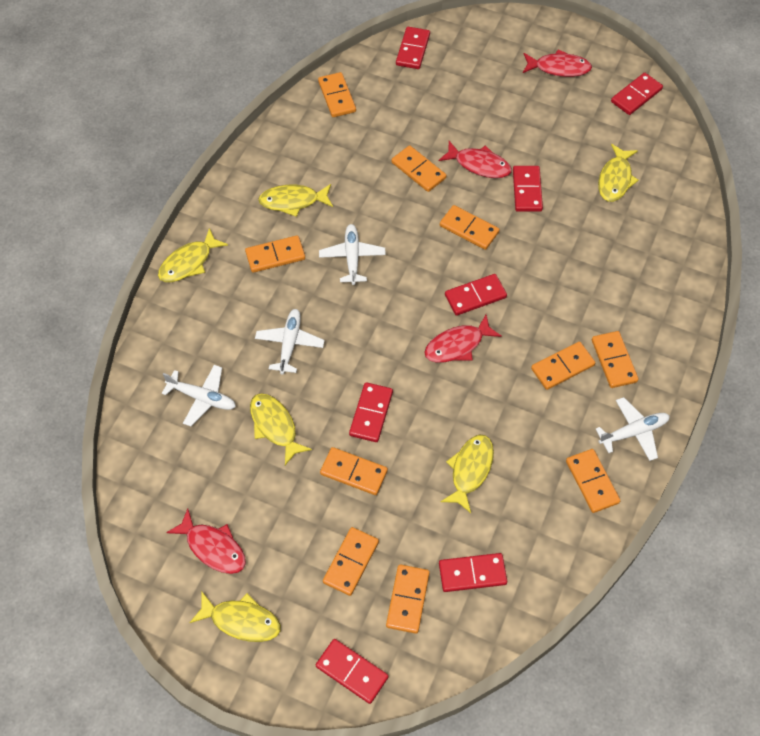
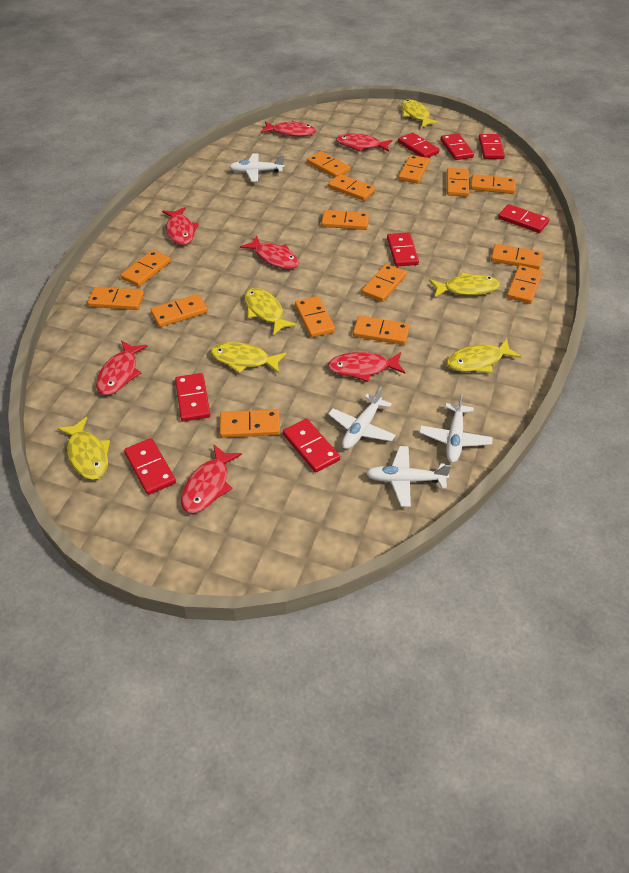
orange domino: 10 -> 15
red domino: 7 -> 8
red fish: 4 -> 7

